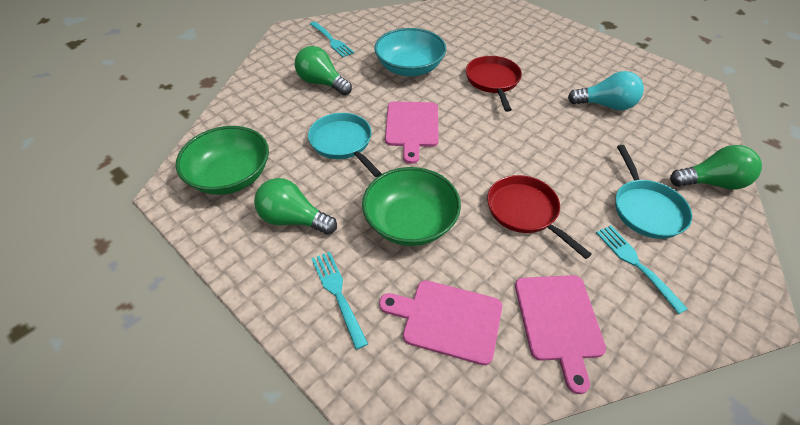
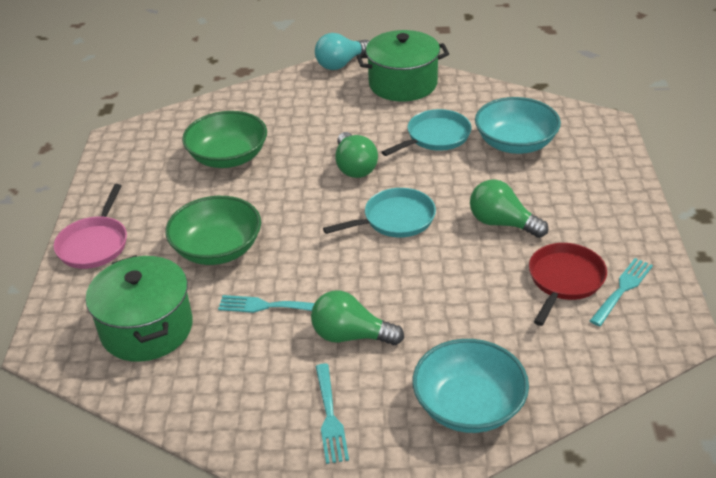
green pot: 0 -> 2
pink cutting board: 3 -> 0
pink pan: 0 -> 1
red pan: 2 -> 1
turquoise bowl: 1 -> 2

